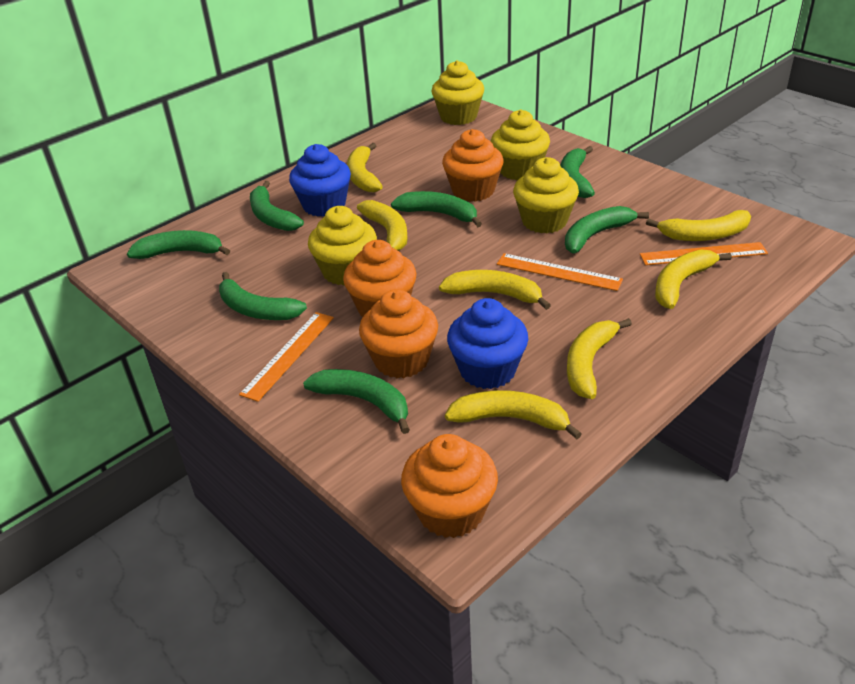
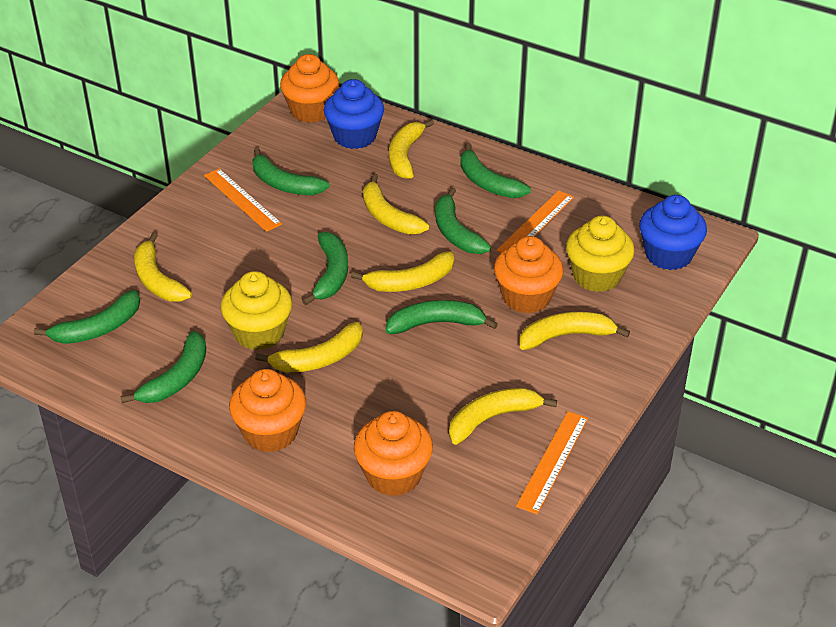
yellow cupcake: 4 -> 2

